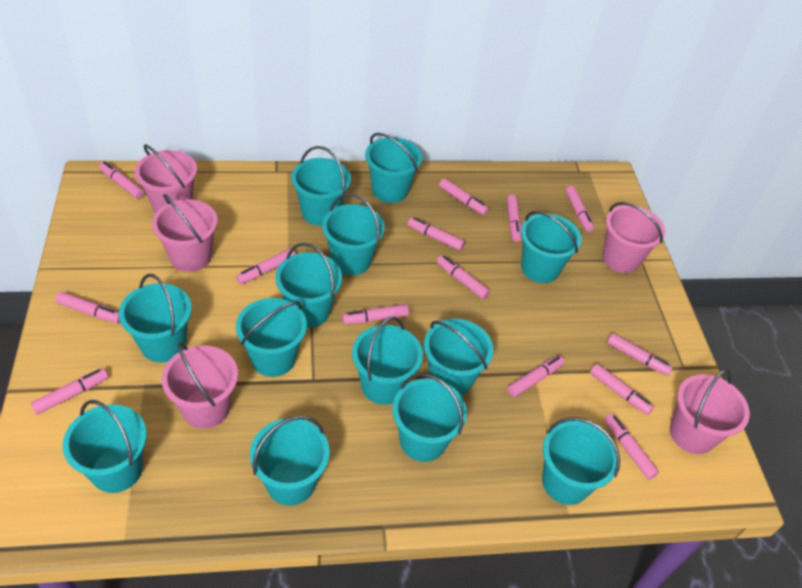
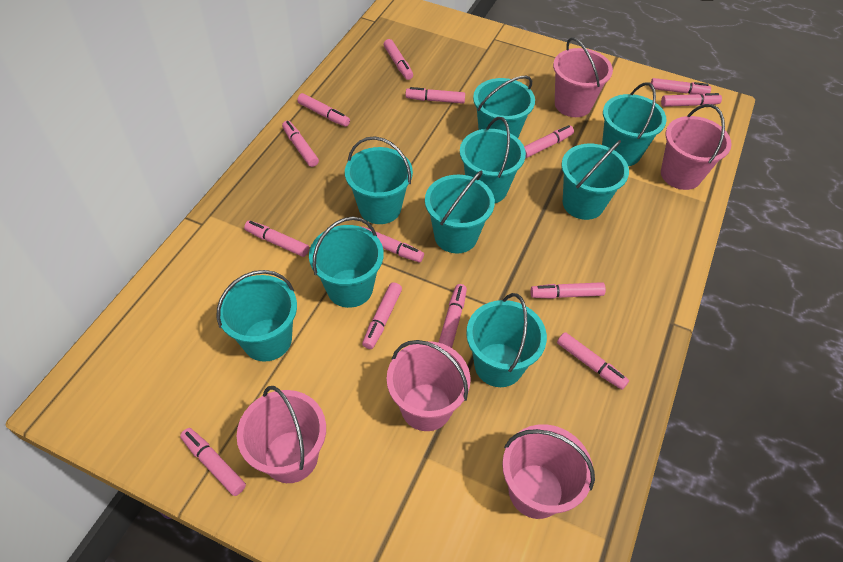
turquoise bucket: 13 -> 9

